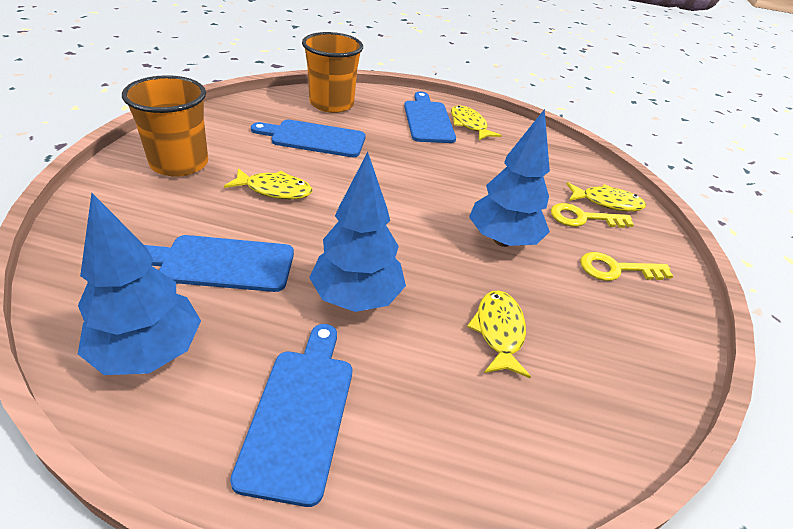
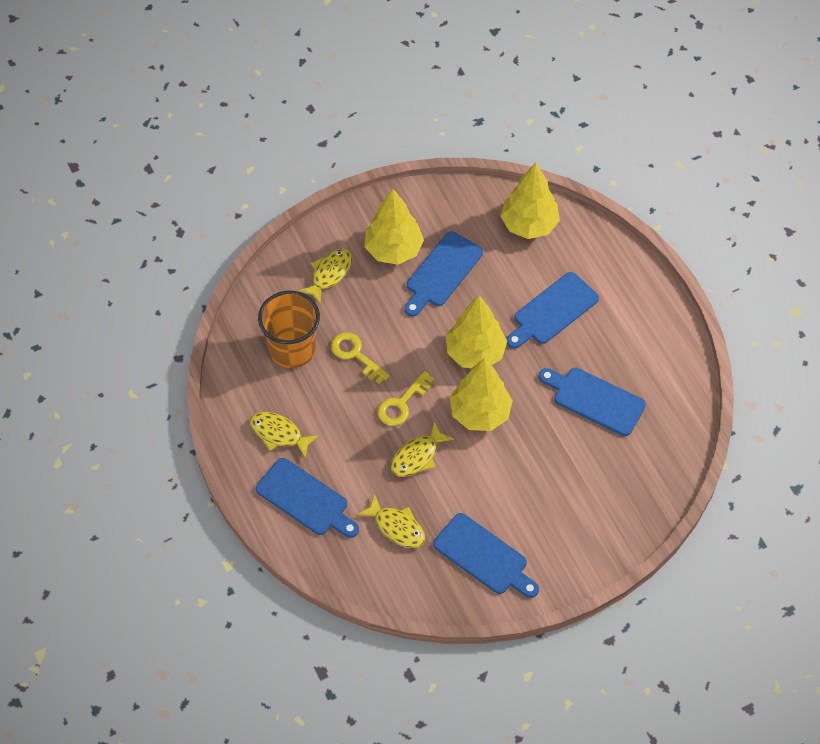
blue cutting board: 4 -> 5
blue tree: 3 -> 0
orange cup: 2 -> 1
yellow tree: 0 -> 4

